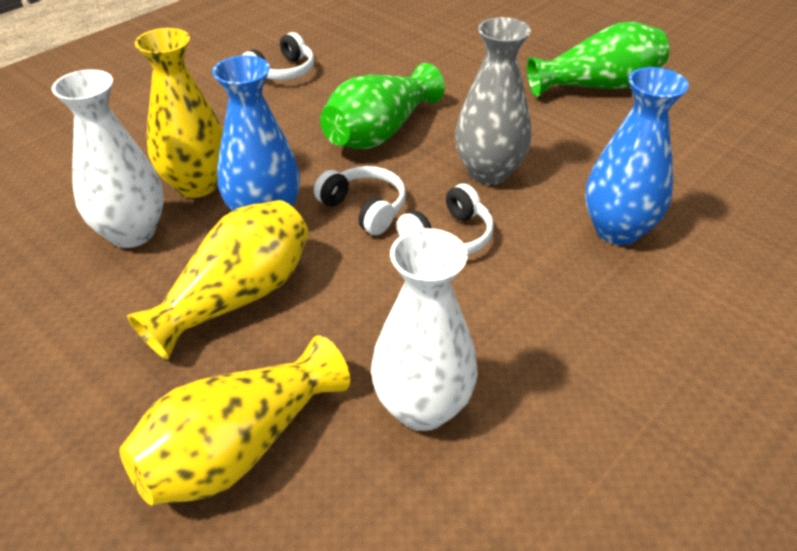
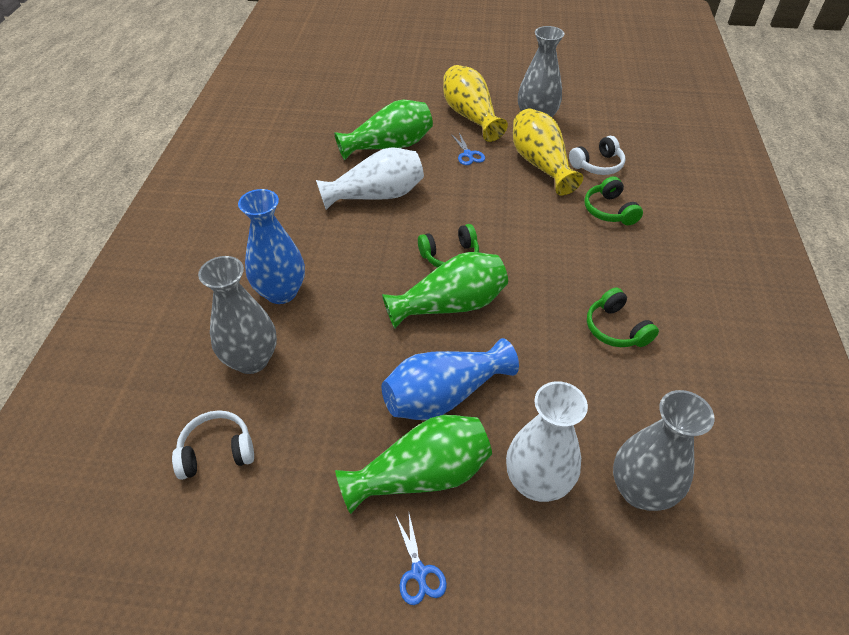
blue scissors: 0 -> 2
green headphones: 0 -> 3
green vase: 2 -> 3
grey vase: 1 -> 3
white headphones: 3 -> 2
yellow vase: 3 -> 2

